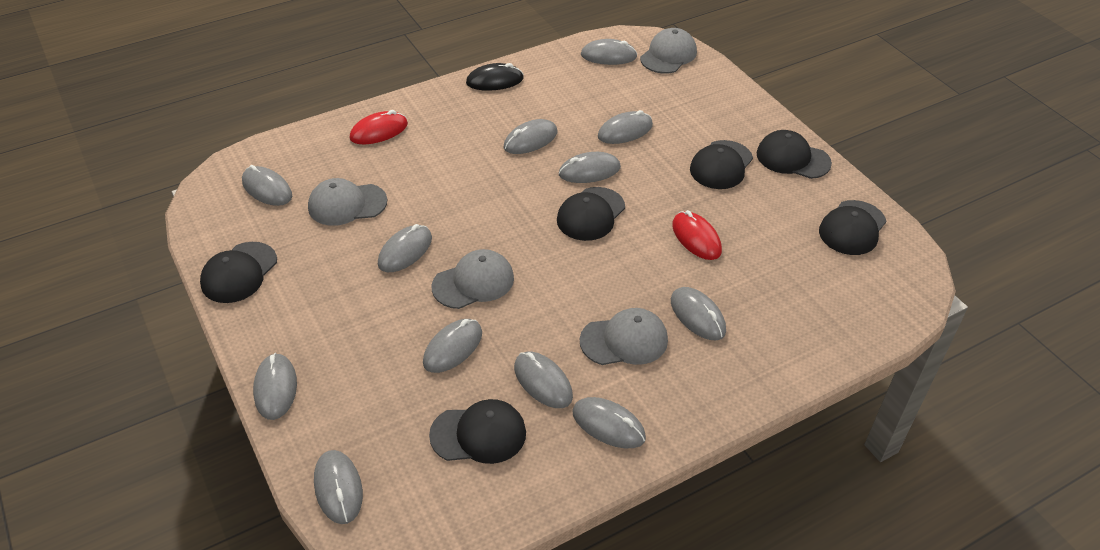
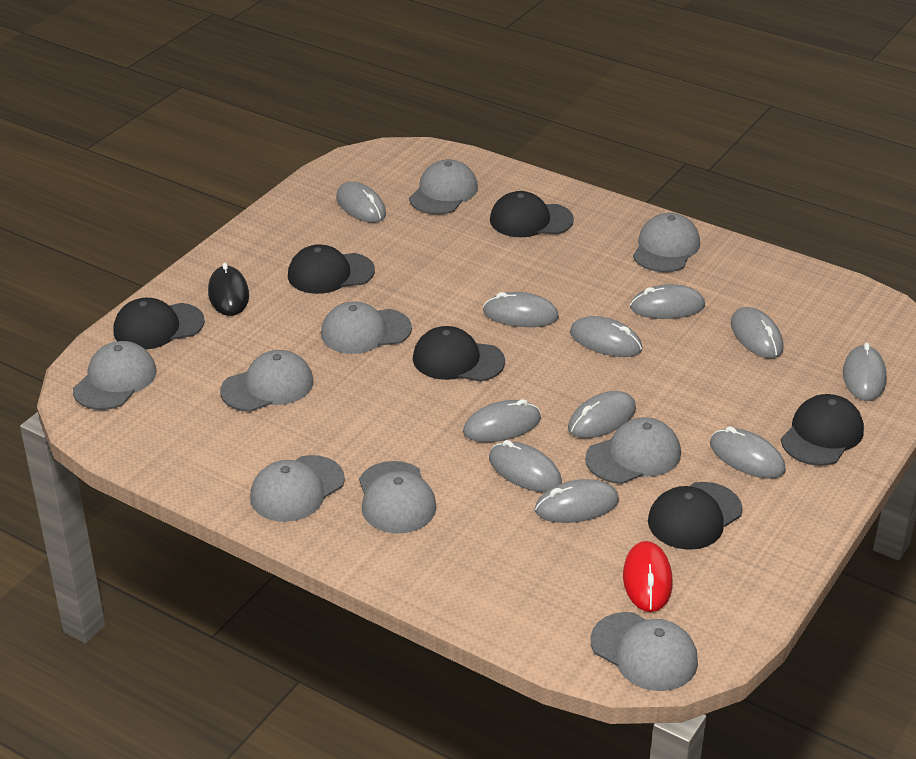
grey cap: 4 -> 9
grey mouse: 12 -> 11
red mouse: 2 -> 1

